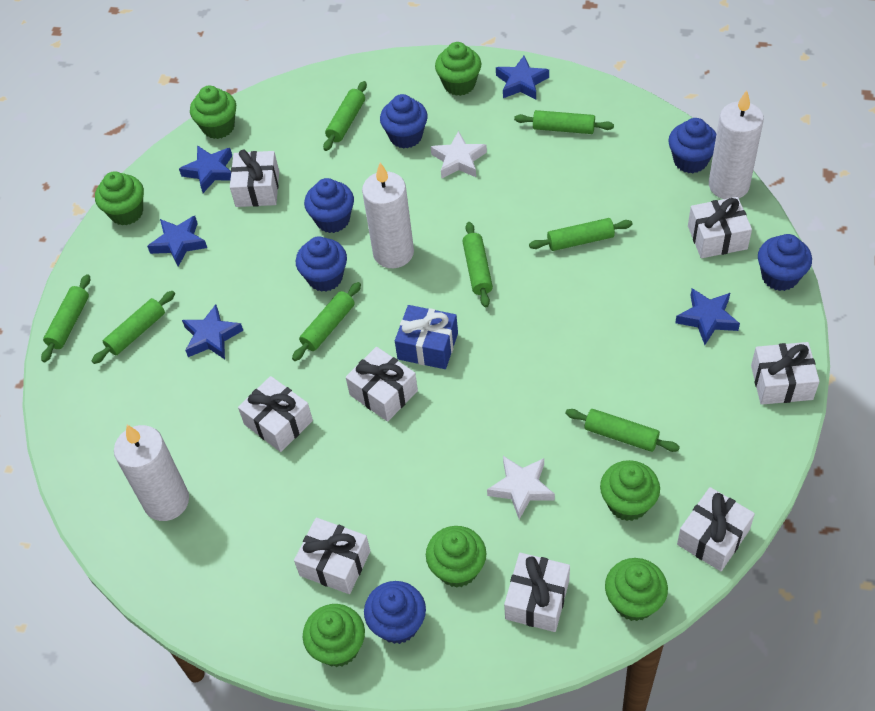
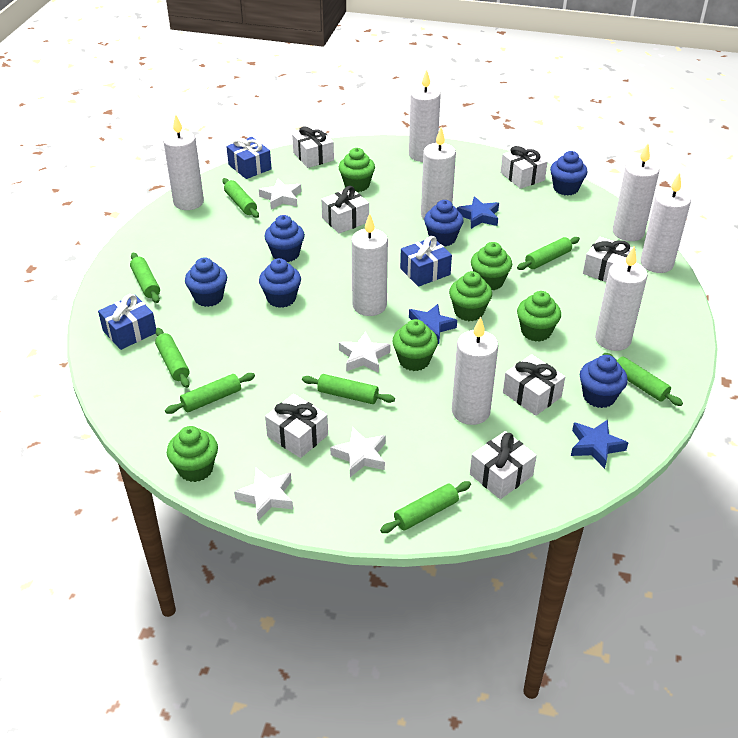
blue gift: 1 -> 3
blue star: 5 -> 3
green cupcake: 7 -> 6
white candle: 3 -> 8
white gift: 8 -> 7
white star: 2 -> 4

